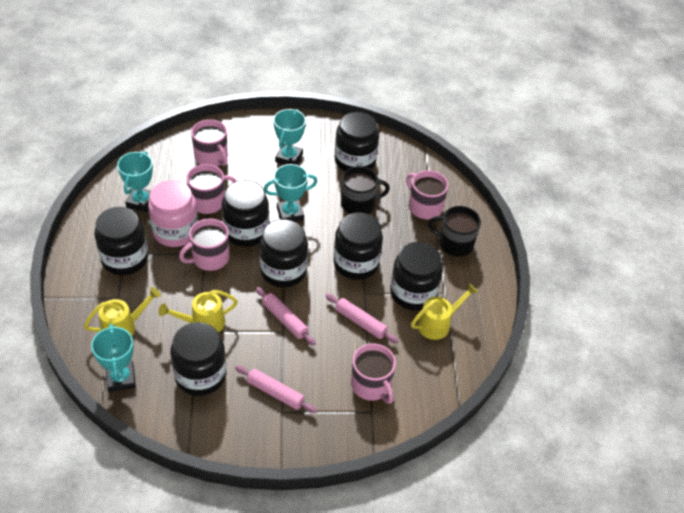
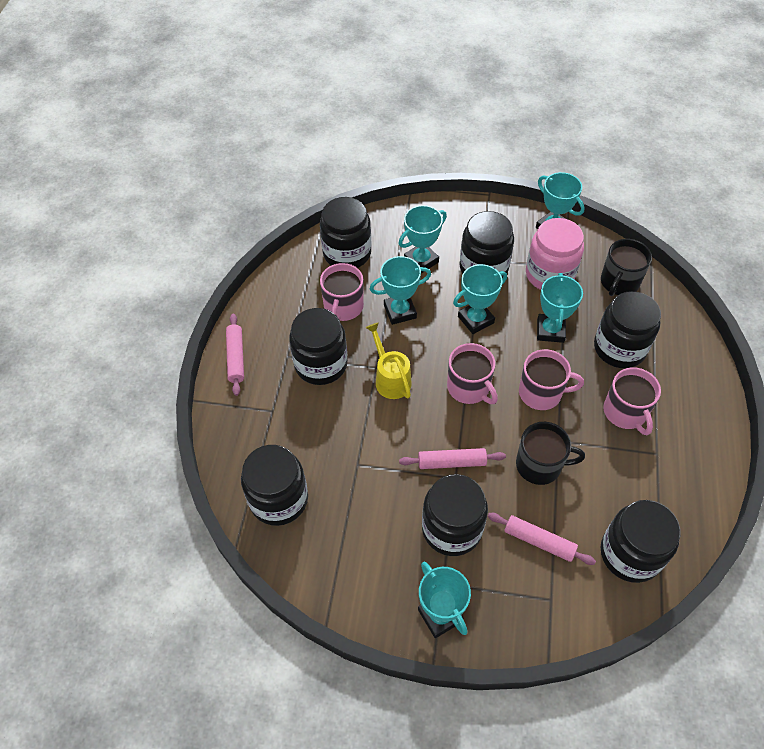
pink mug: 5 -> 4
turquoise trophy: 4 -> 6
yellow watering can: 3 -> 1

